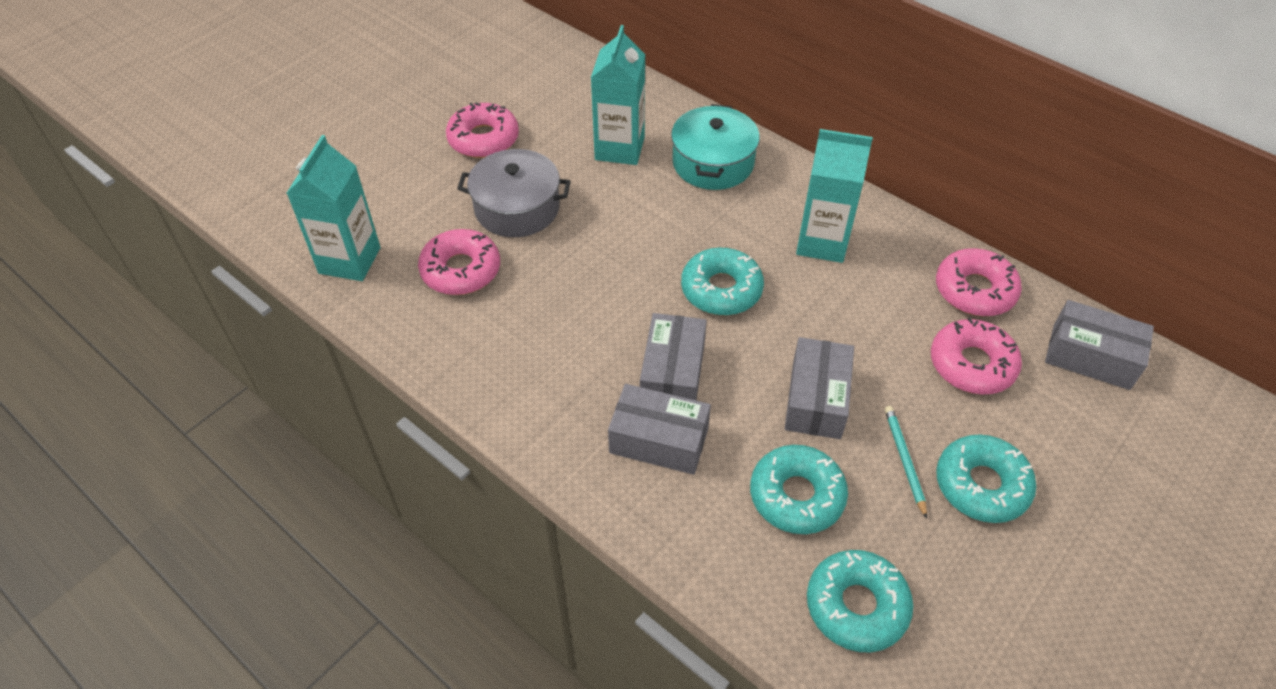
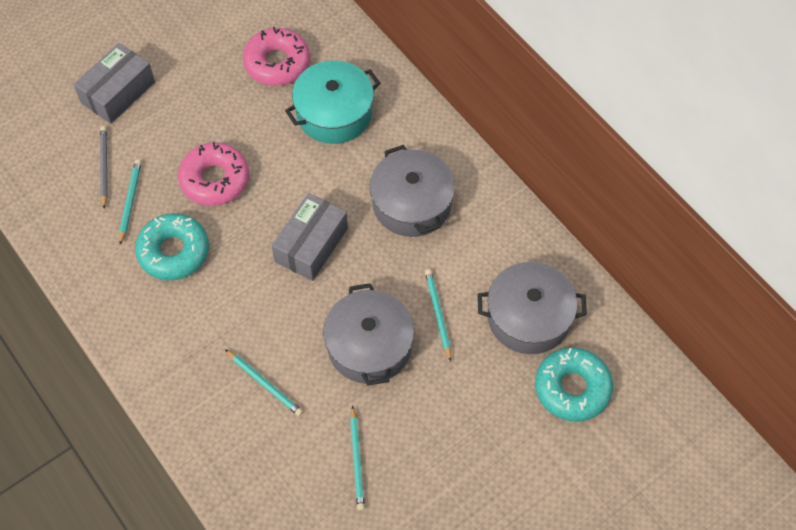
grey box: 4 -> 2
grey pencil: 0 -> 1
grey pot: 1 -> 3
pink donut: 4 -> 2
turquoise carton: 3 -> 0
turquoise donut: 4 -> 2
turquoise pencil: 1 -> 4

